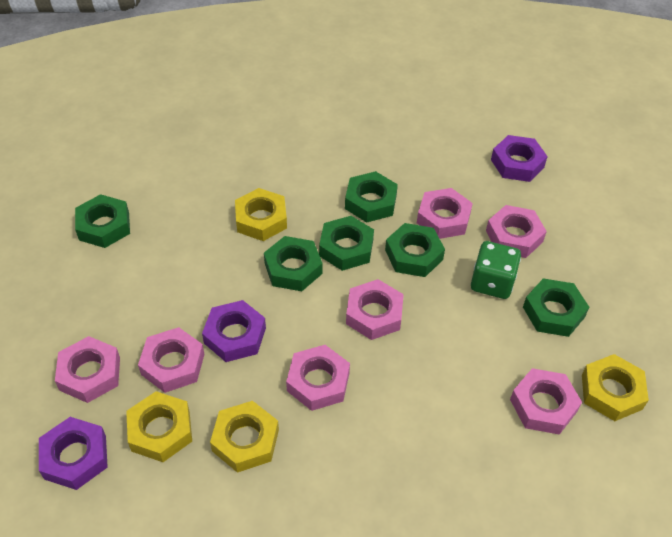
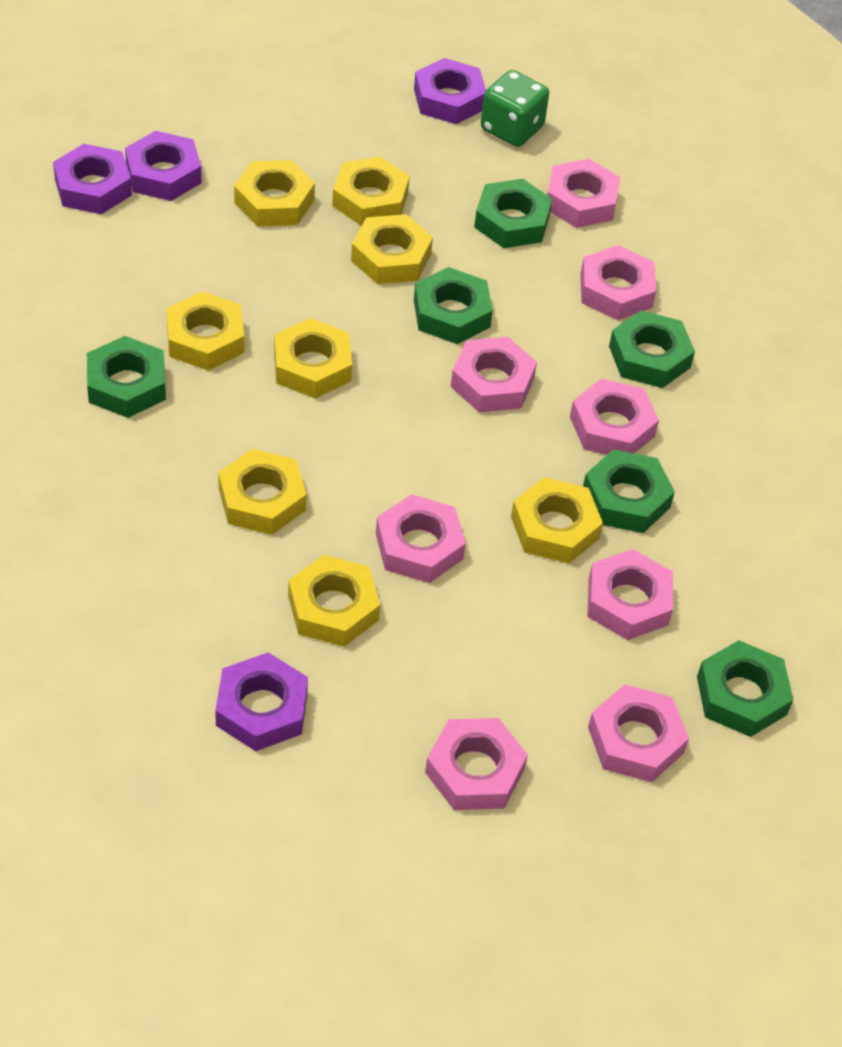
pink nut: 7 -> 8
purple nut: 3 -> 4
yellow nut: 4 -> 8

